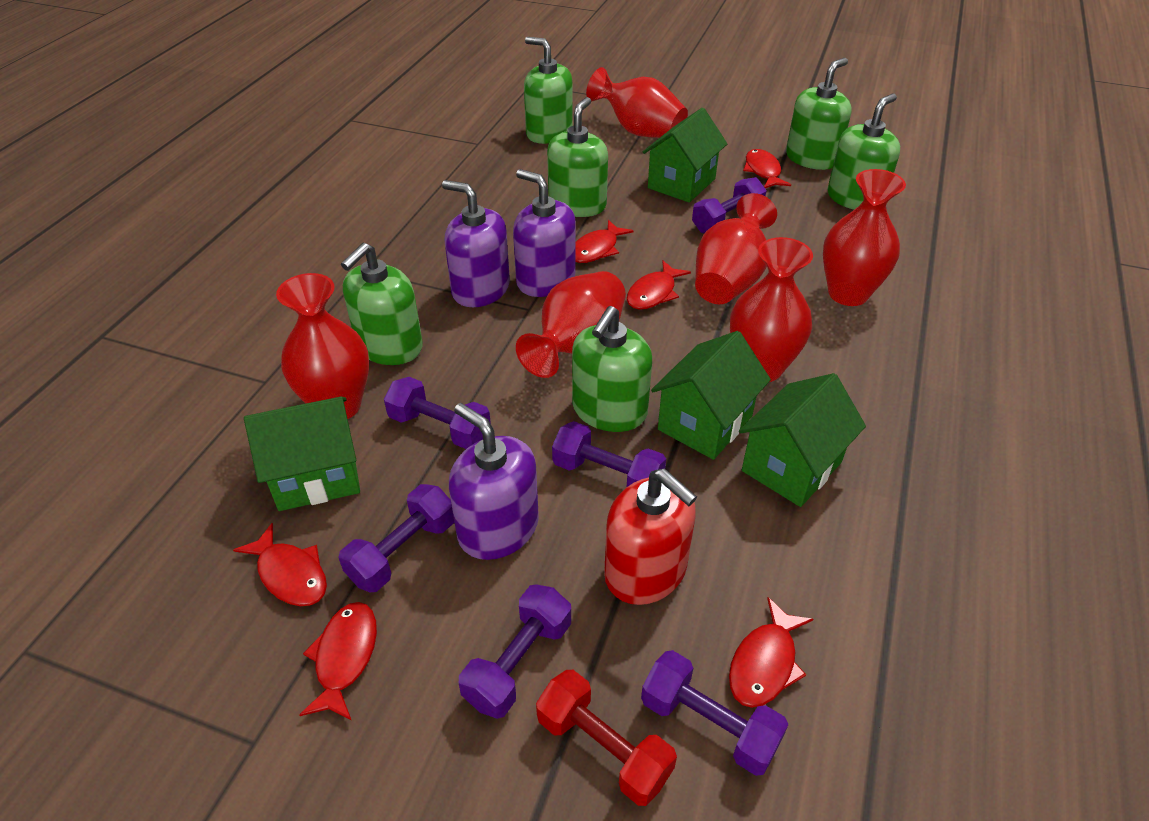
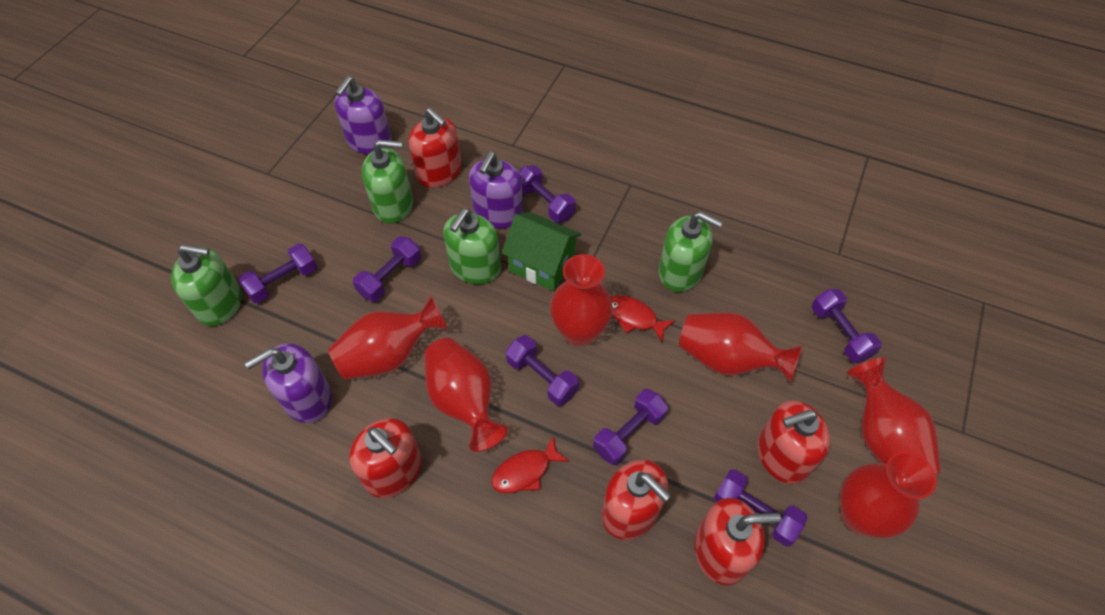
green house: 4 -> 1
green soap dispenser: 6 -> 4
purple dumbbell: 6 -> 7
red dumbbell: 1 -> 0
red fish: 6 -> 2
red soap dispenser: 1 -> 5

